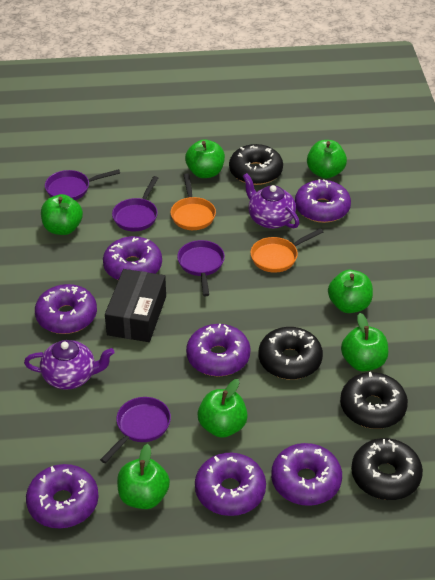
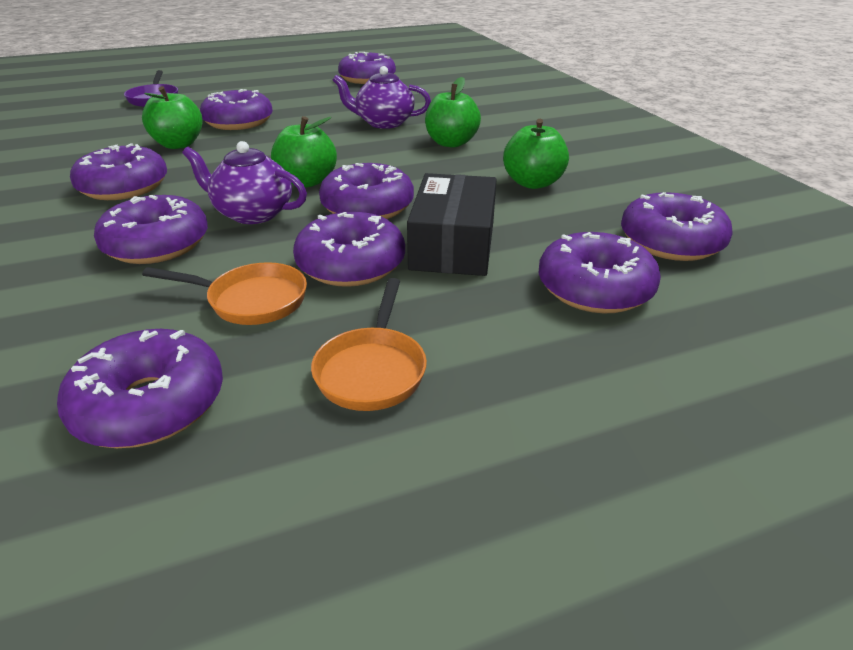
black donut: 4 -> 0
green apple: 7 -> 4
purple donut: 7 -> 9
purple pan: 4 -> 1

